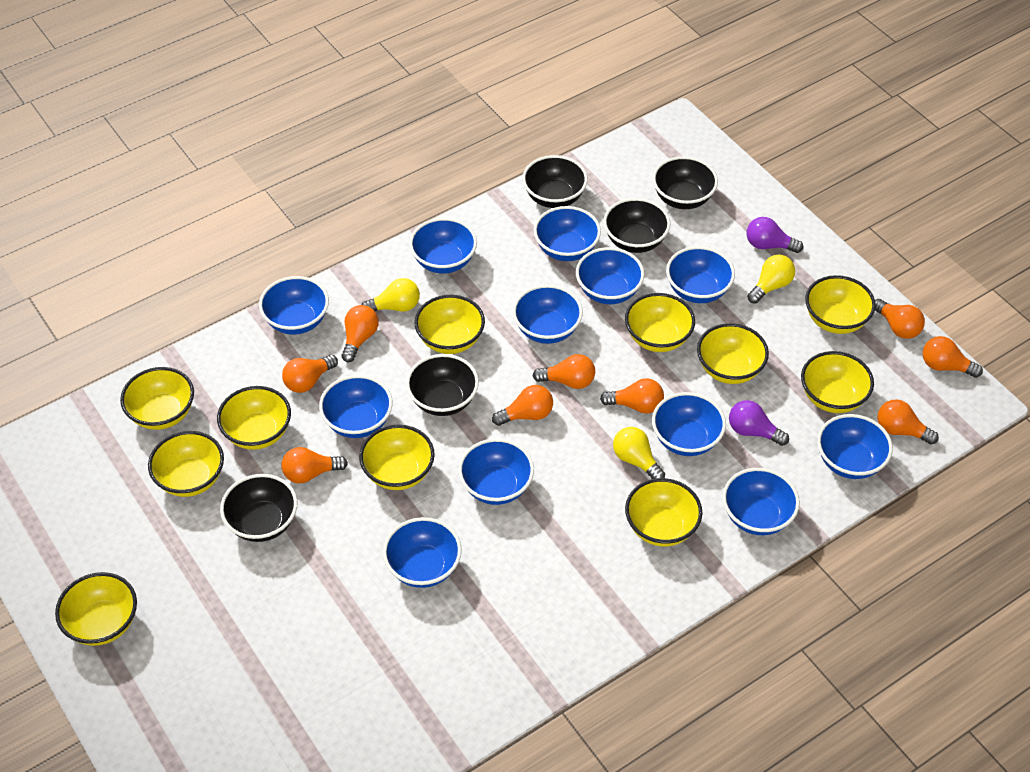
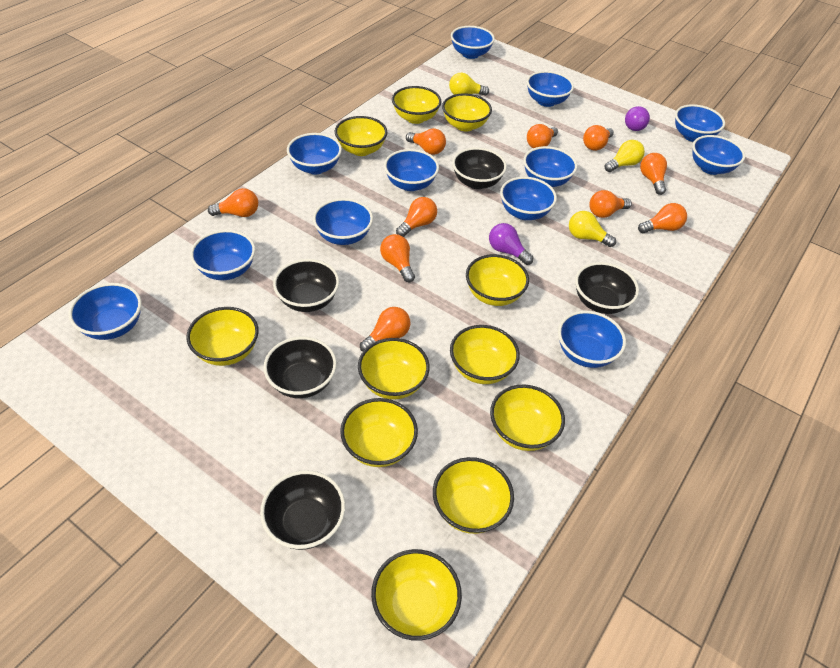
orange light bulb: 9 -> 10

